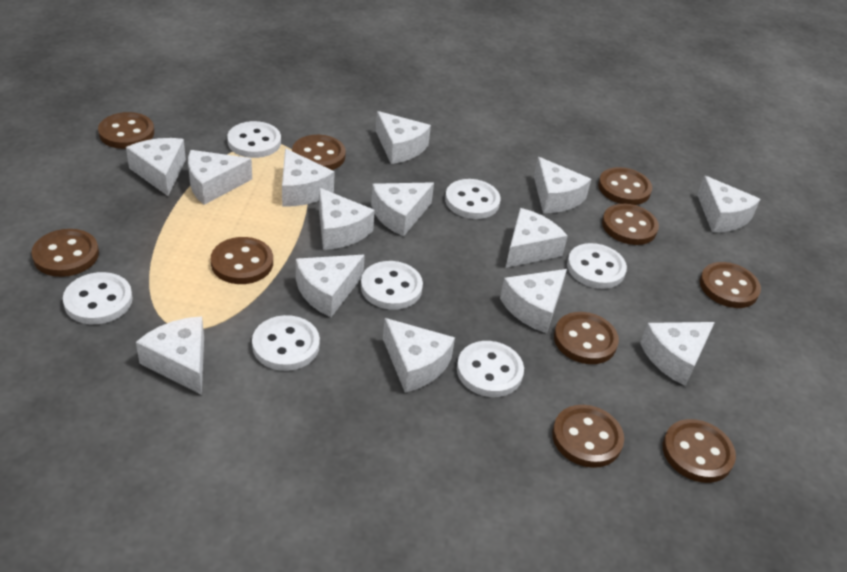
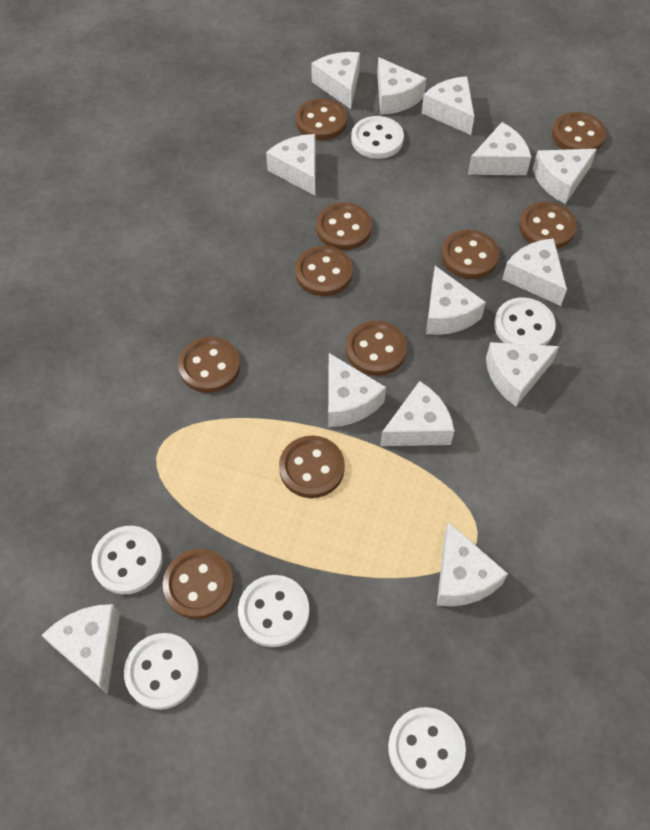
white button: 7 -> 6
white cheese: 14 -> 13

